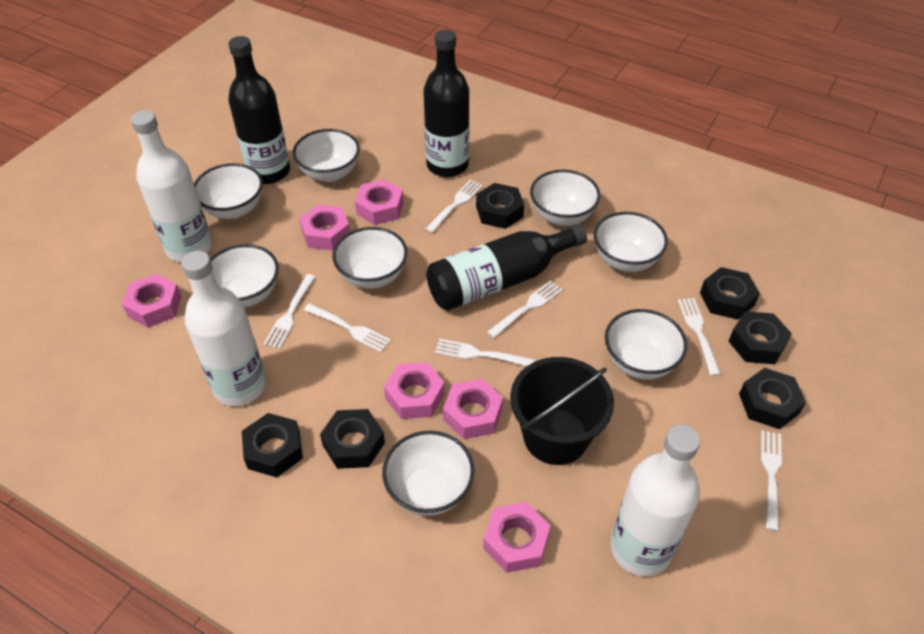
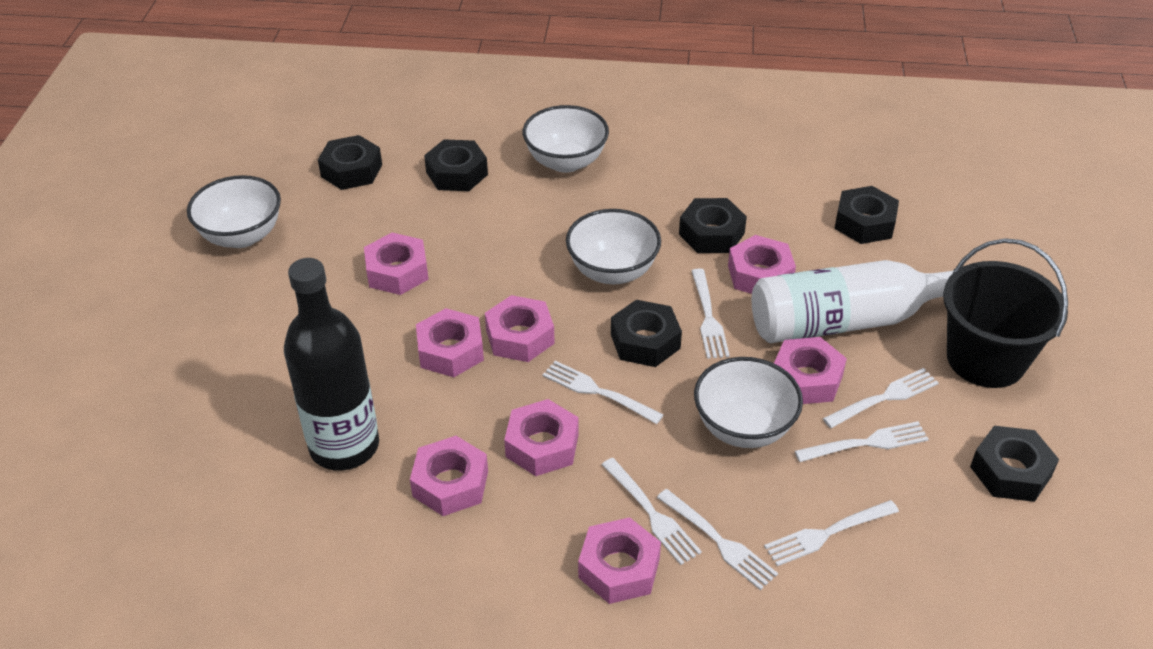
black bottle: 3 -> 1
pink nut: 6 -> 8
white bottle: 3 -> 1
white bowl: 8 -> 4

